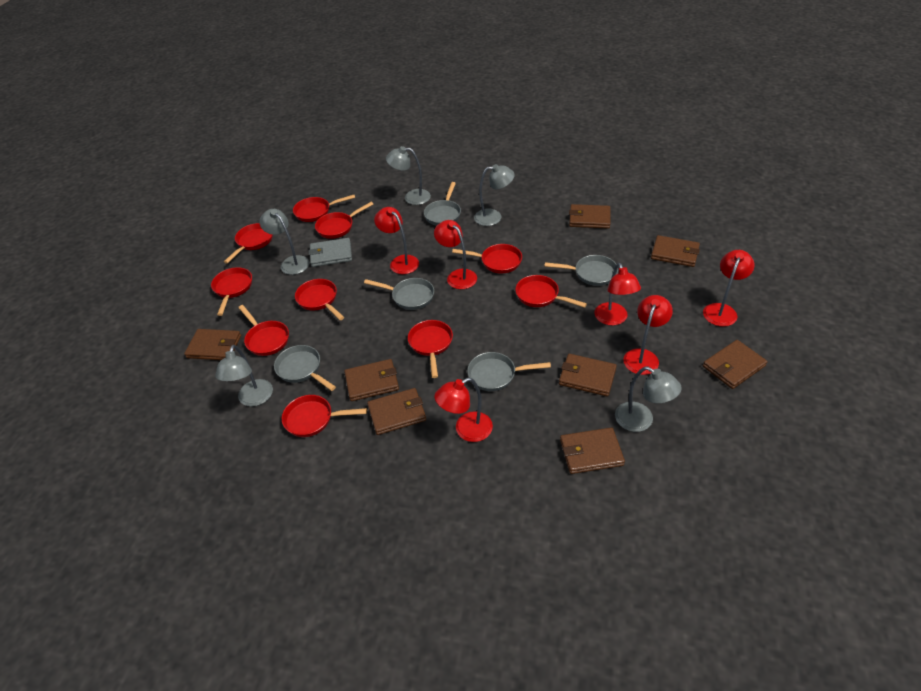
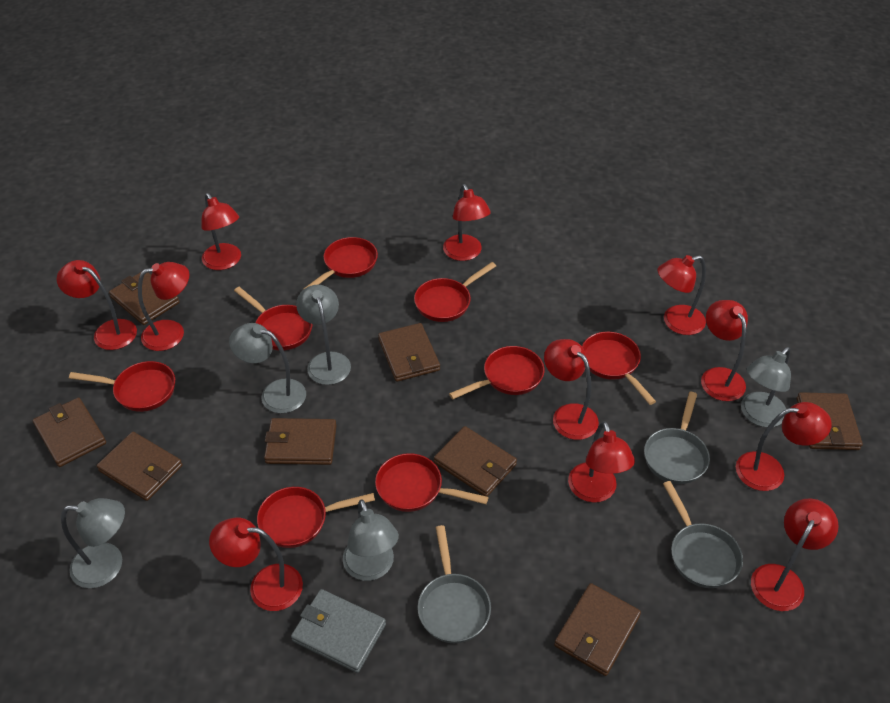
grey pan: 5 -> 3
red lamp: 6 -> 11
red pan: 10 -> 8

